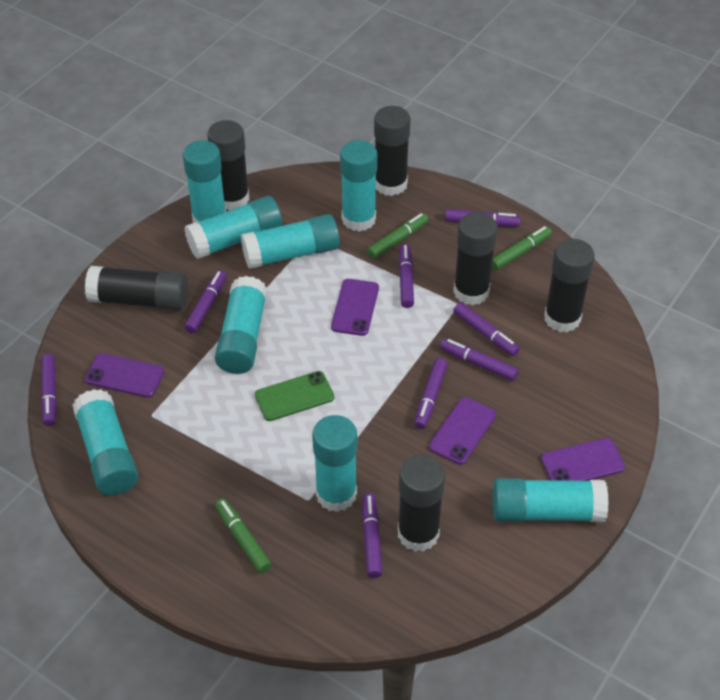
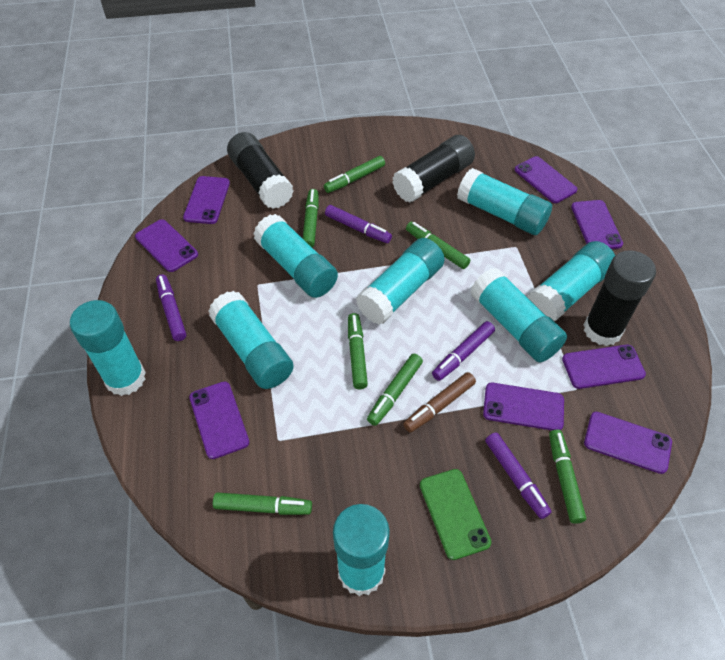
black glue stick: 6 -> 3
brown marker: 0 -> 1
green marker: 3 -> 7
purple marker: 8 -> 4
purple phone: 4 -> 8

